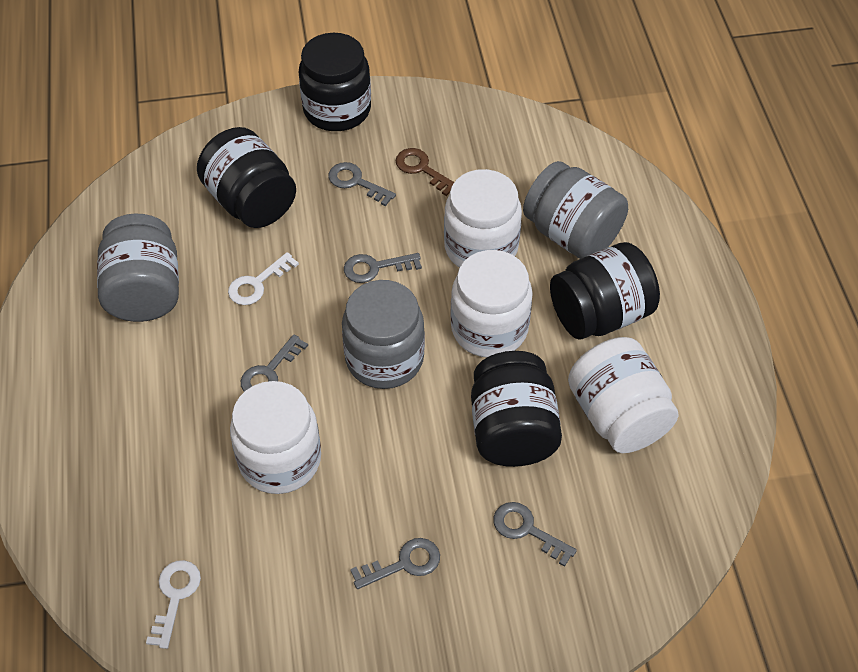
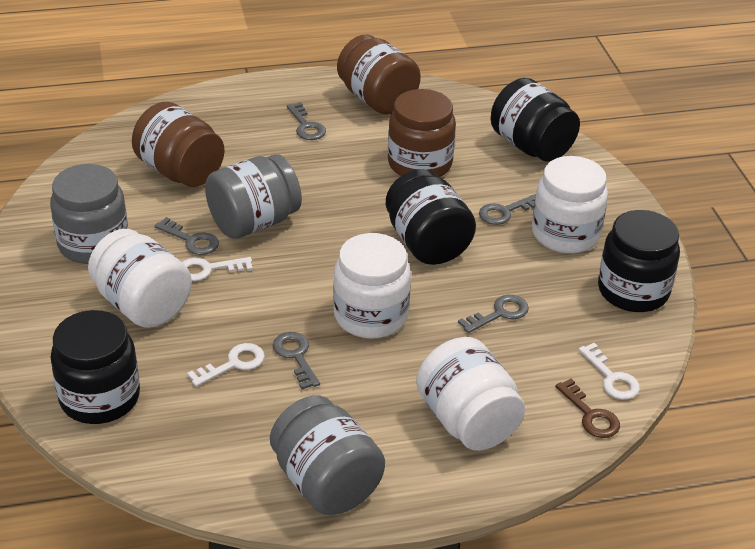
brown jar: 0 -> 3
white key: 2 -> 3

